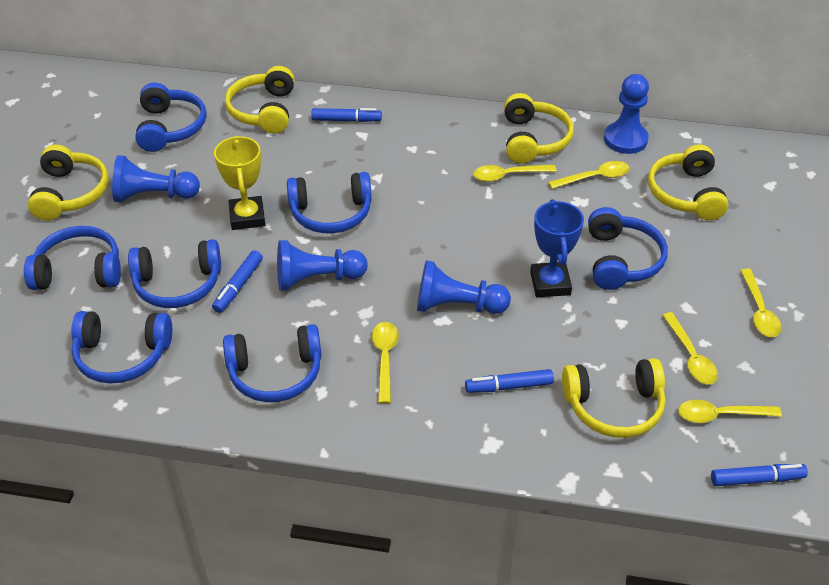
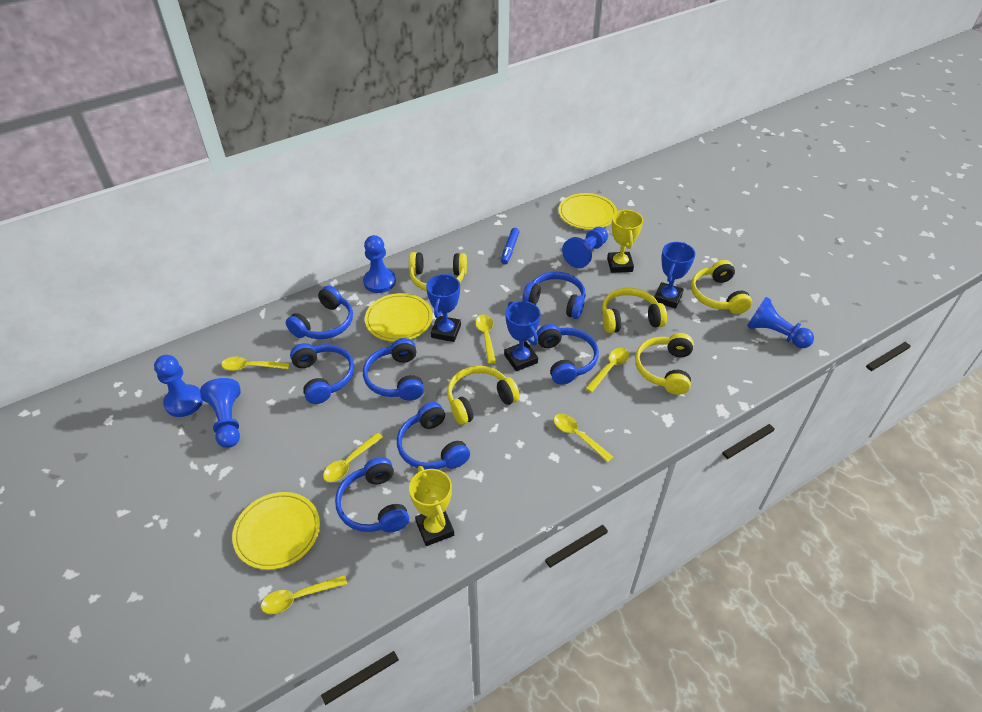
blue marker: 4 -> 1
blue pawn: 4 -> 5
blue trophy: 1 -> 3
yellow plate: 0 -> 3
yellow trophy: 1 -> 2

